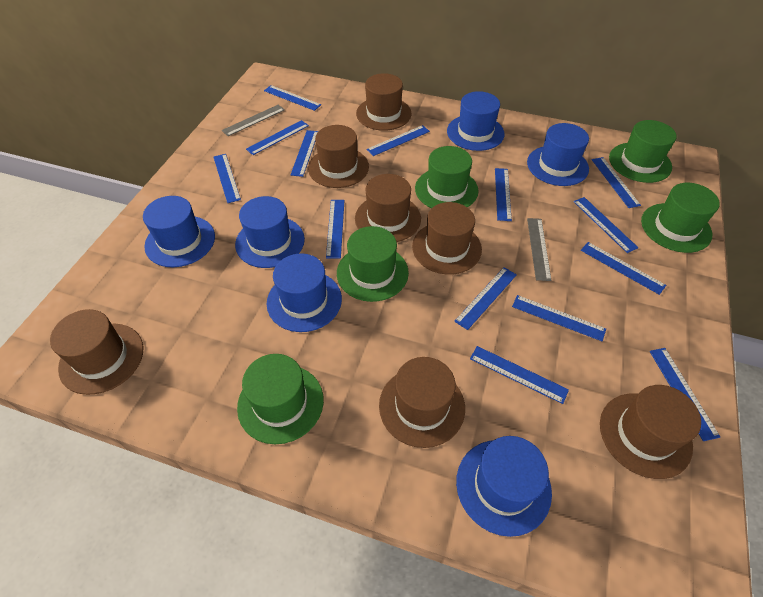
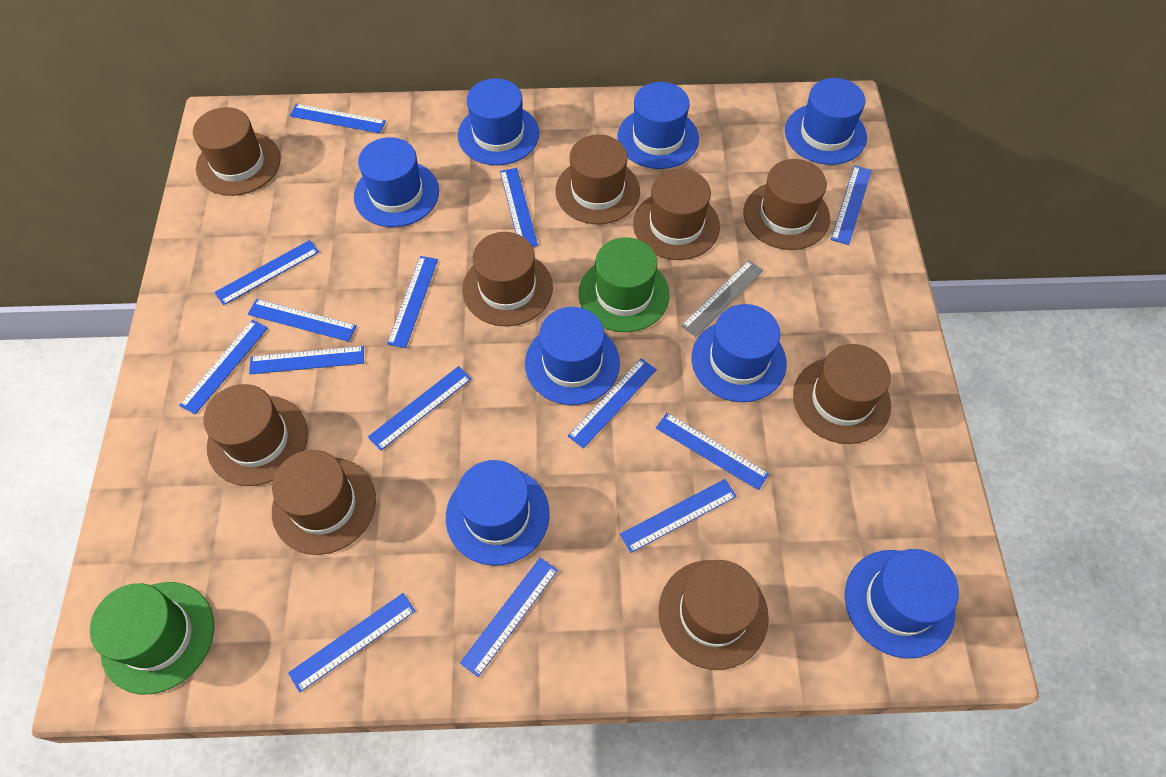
blue hat: 6 -> 8
brown hat: 7 -> 9
green hat: 5 -> 2
grey ruler: 2 -> 1

